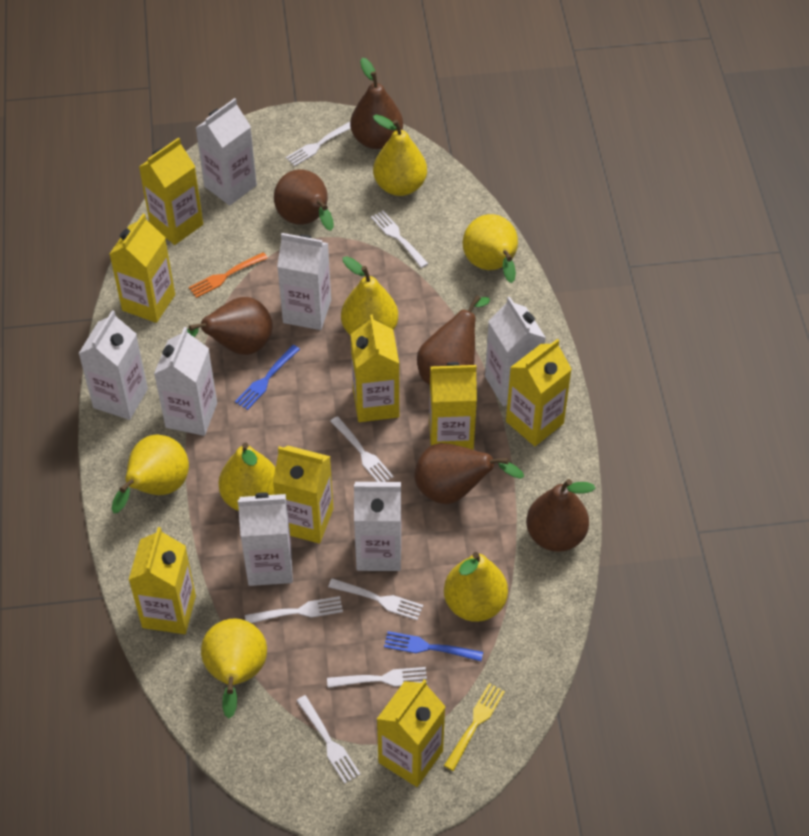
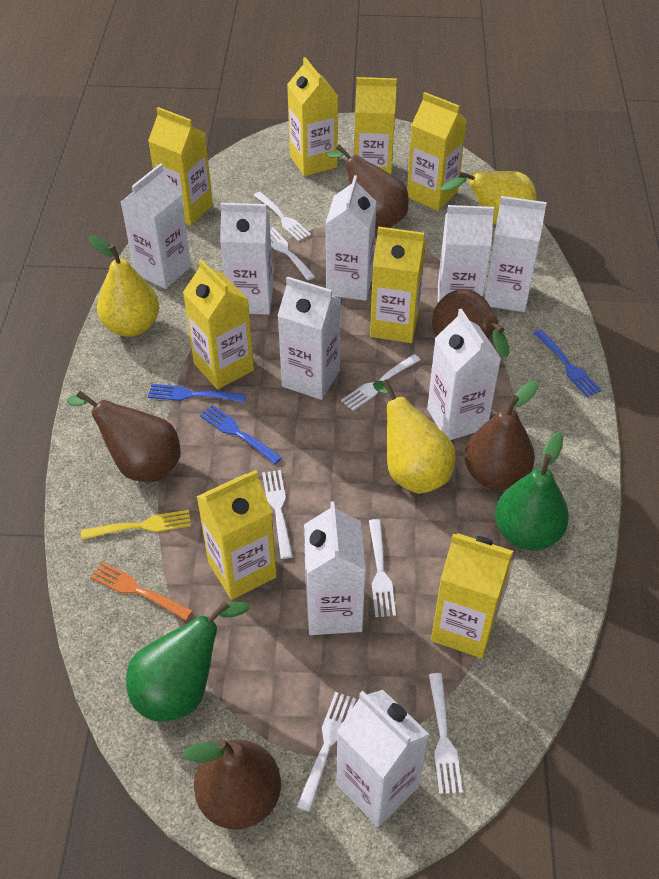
blue fork: 2 -> 3
brown pear: 6 -> 5
green pear: 0 -> 2
white carton: 7 -> 9
yellow pear: 7 -> 3

